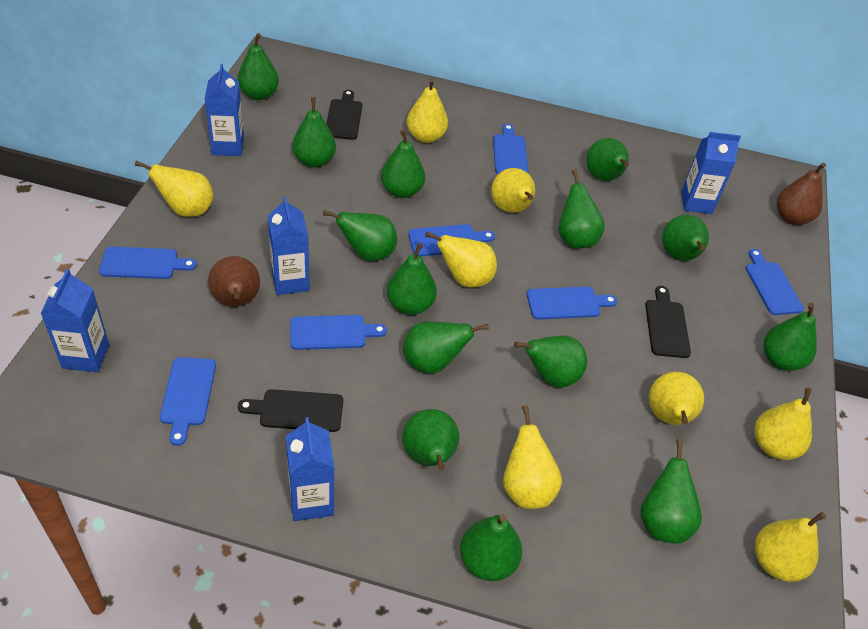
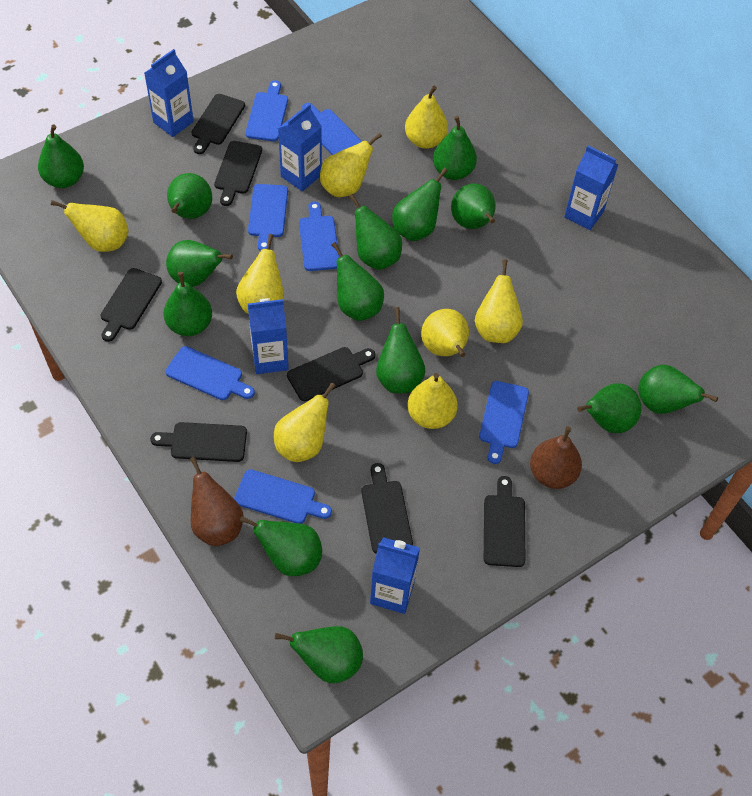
black cutting board: 3 -> 7

